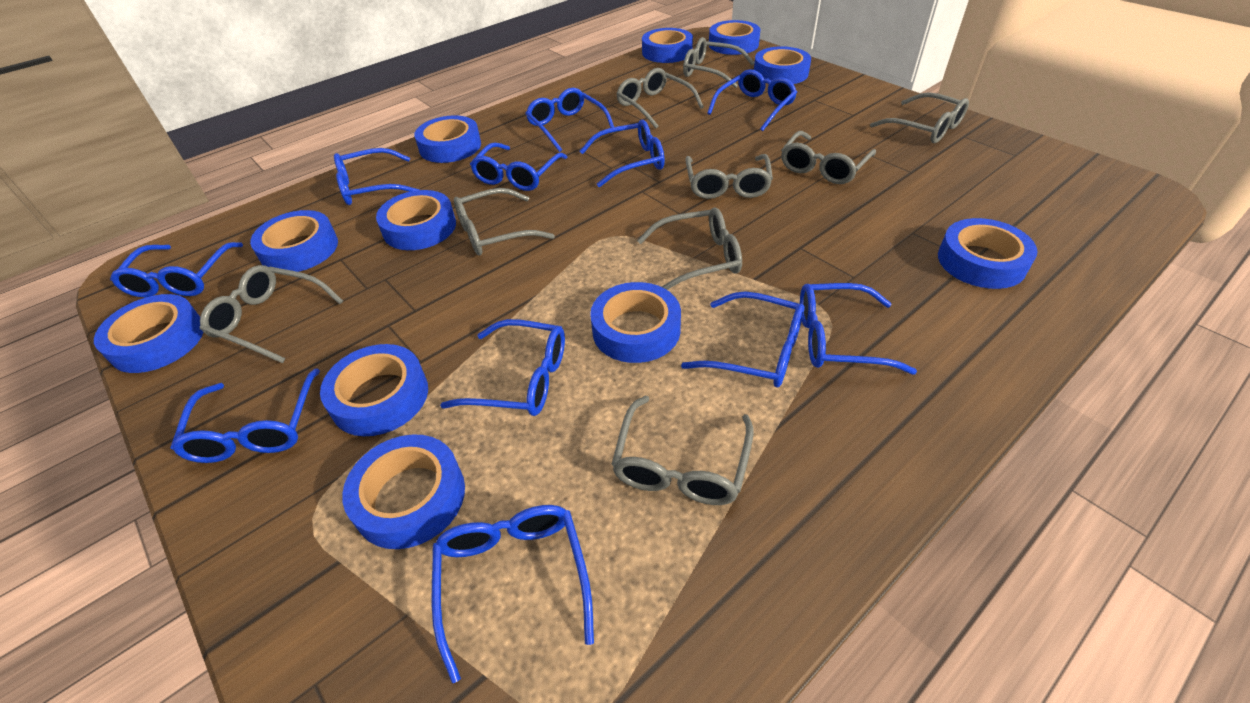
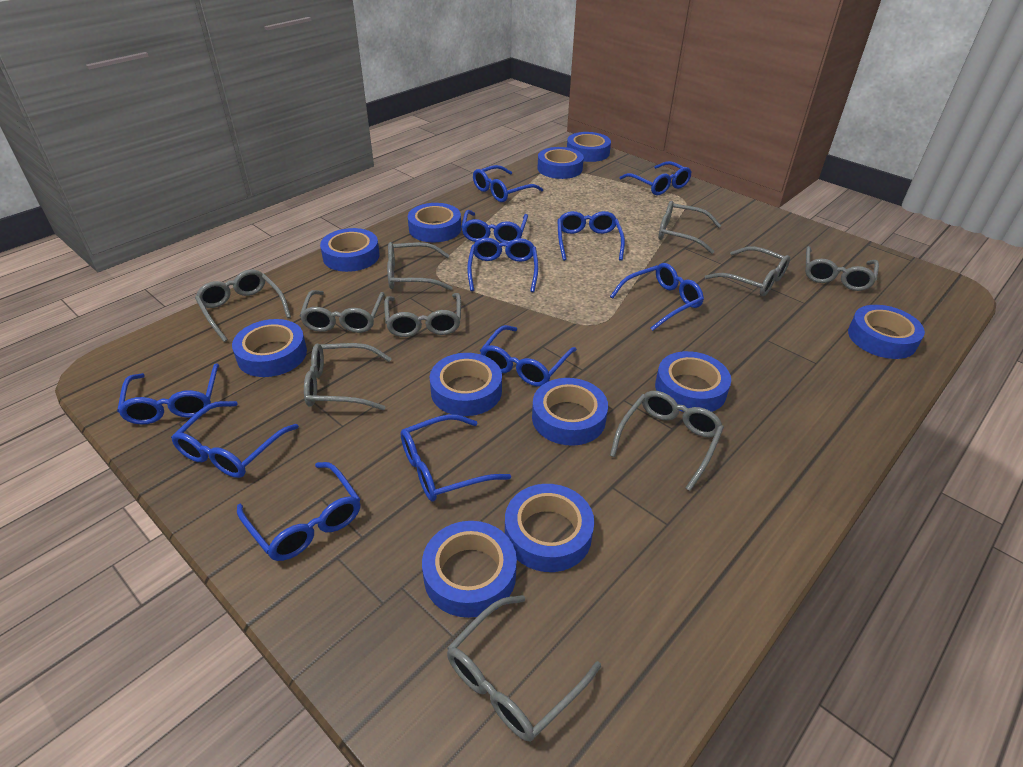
grey glasses: 9 -> 10

